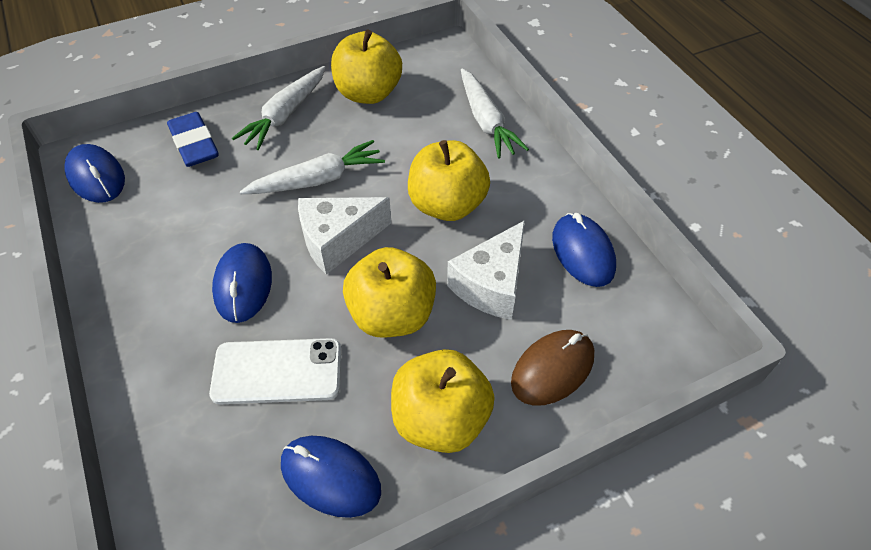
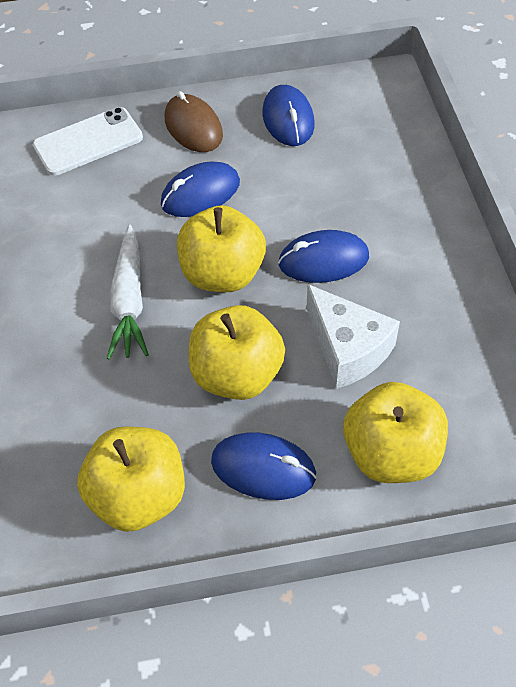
blue eraser: 1 -> 0
white carrot: 3 -> 1
white cheese: 2 -> 1

